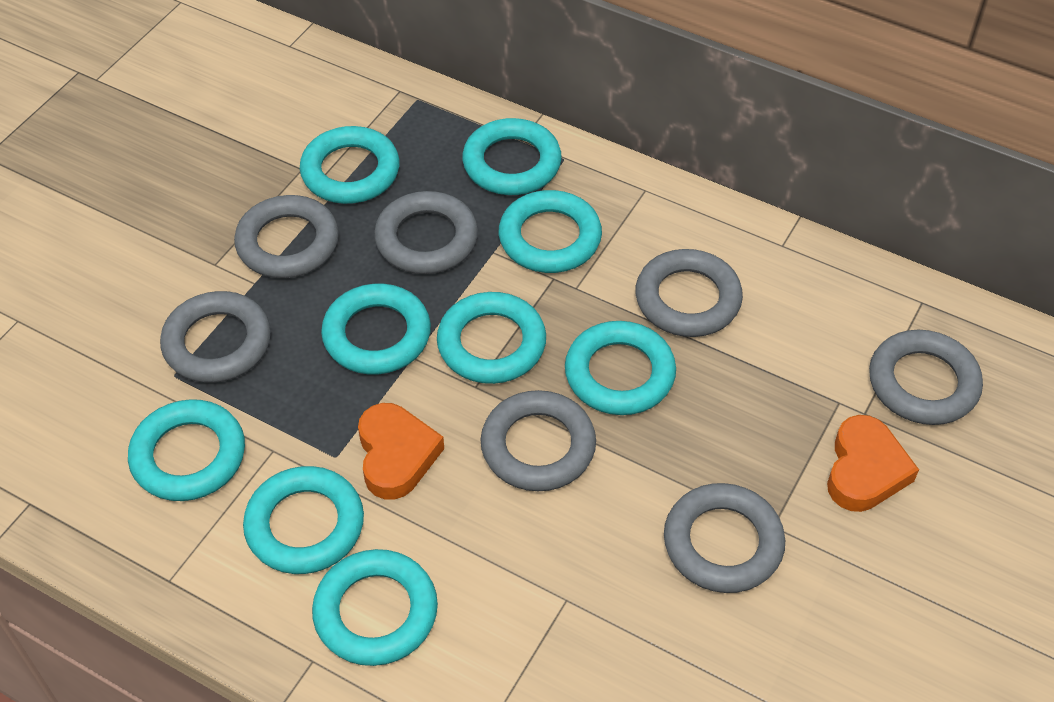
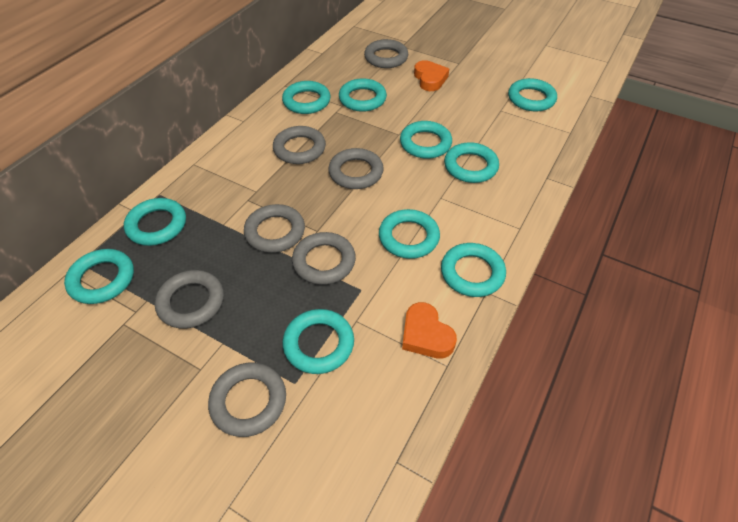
turquoise ring: 9 -> 10

